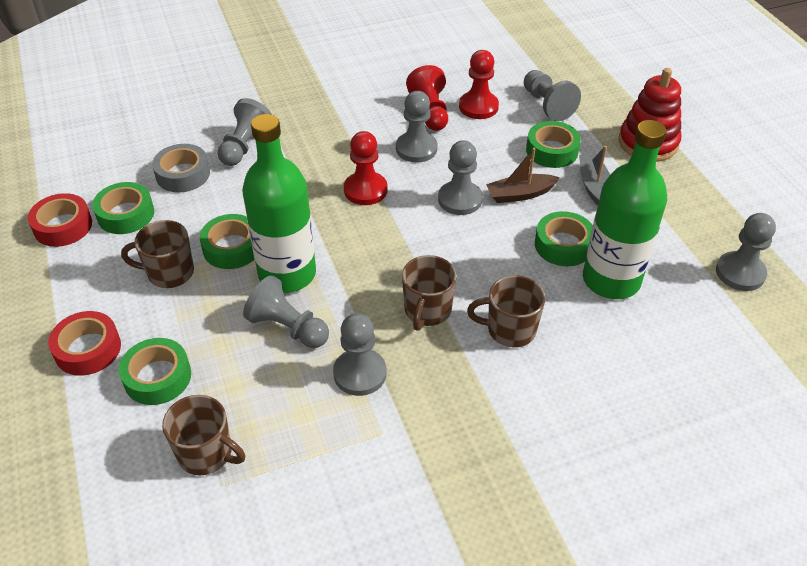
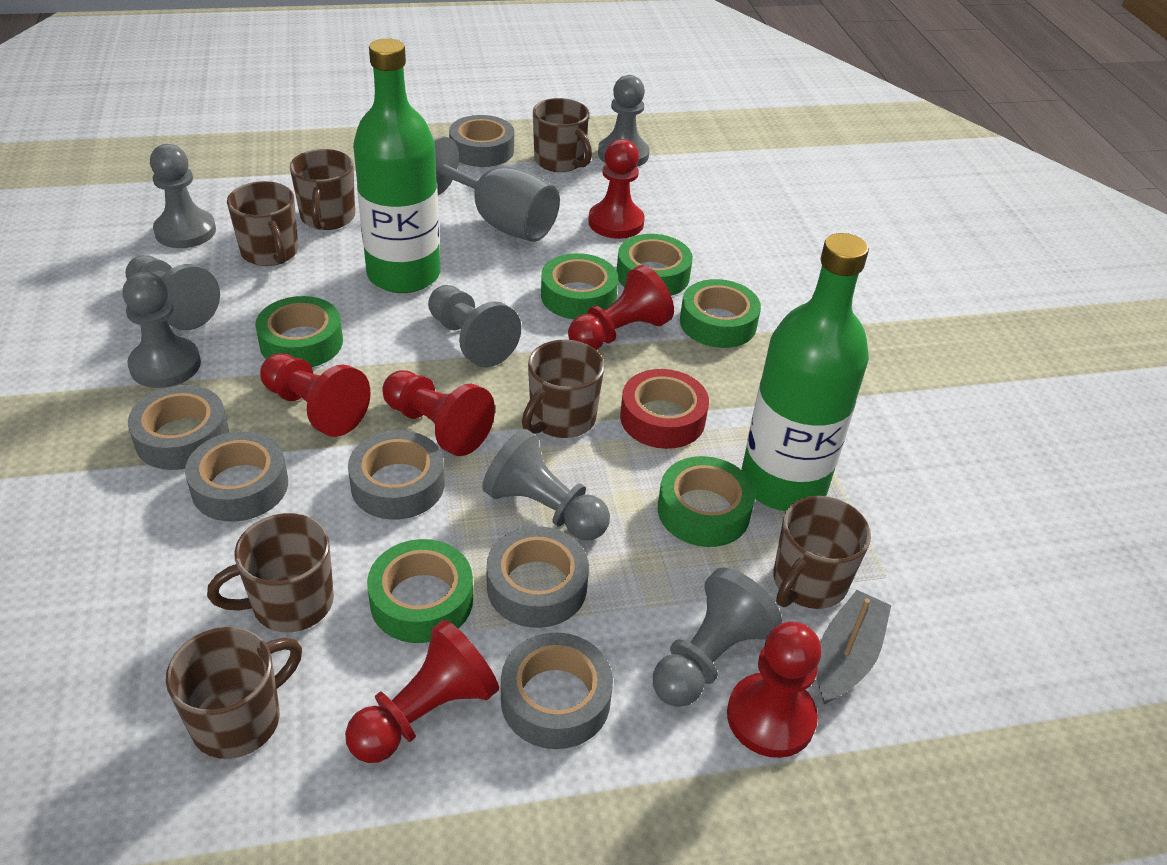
brown boat: 1 -> 0
brown mug: 4 -> 7
green tape: 5 -> 6
grey goblet: 0 -> 1
grey tape: 1 -> 6
red pawn: 3 -> 6
red stacking toy: 1 -> 0
red tape: 2 -> 1

